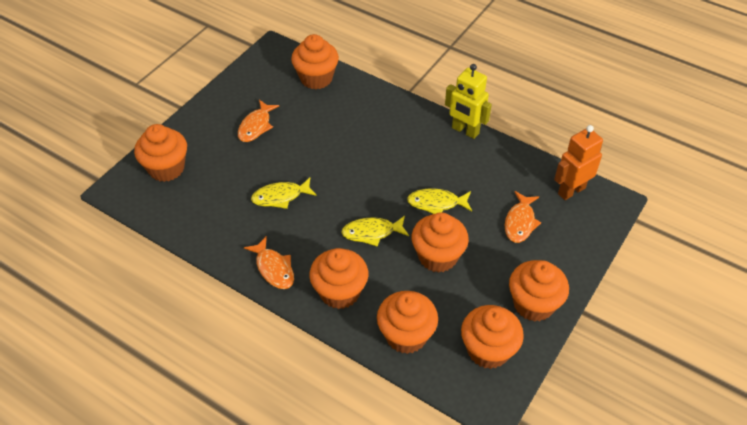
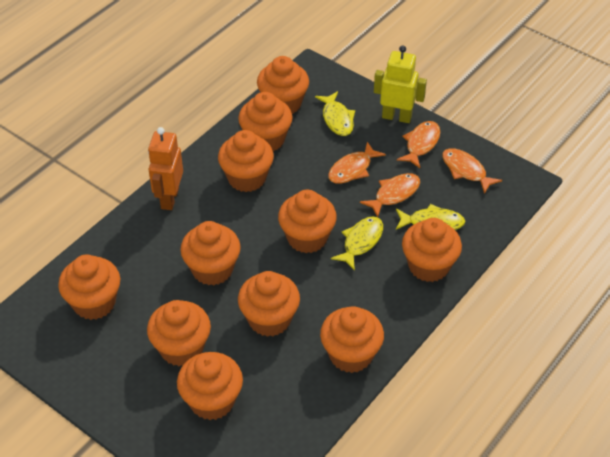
orange cupcake: 7 -> 11
orange fish: 3 -> 4

